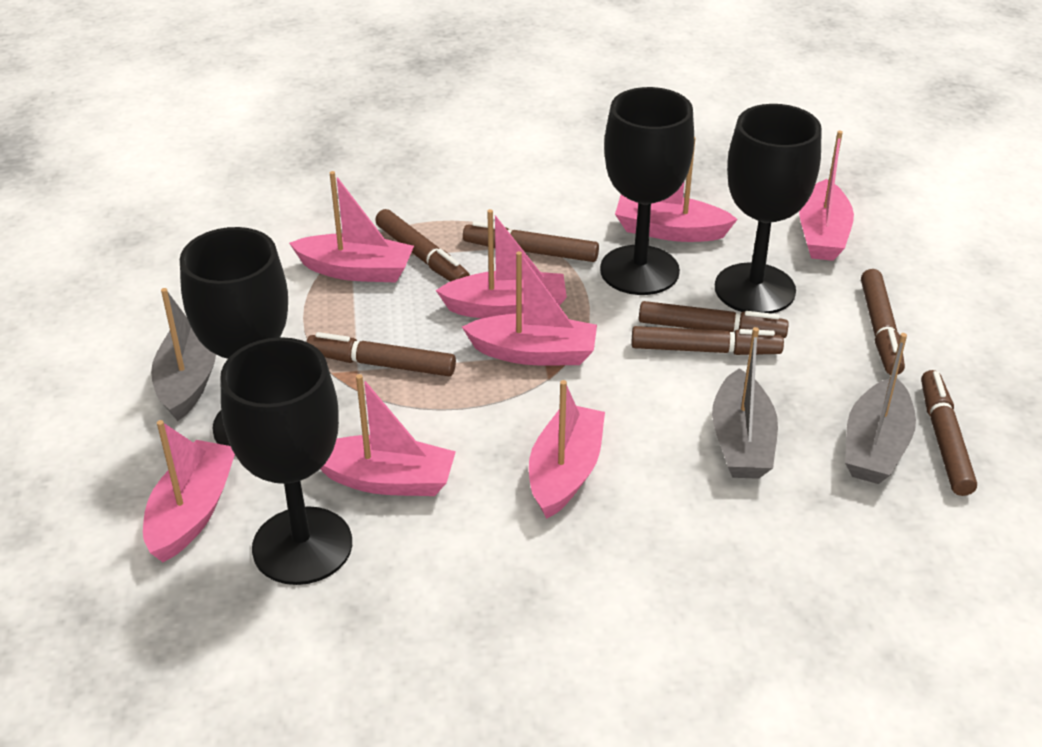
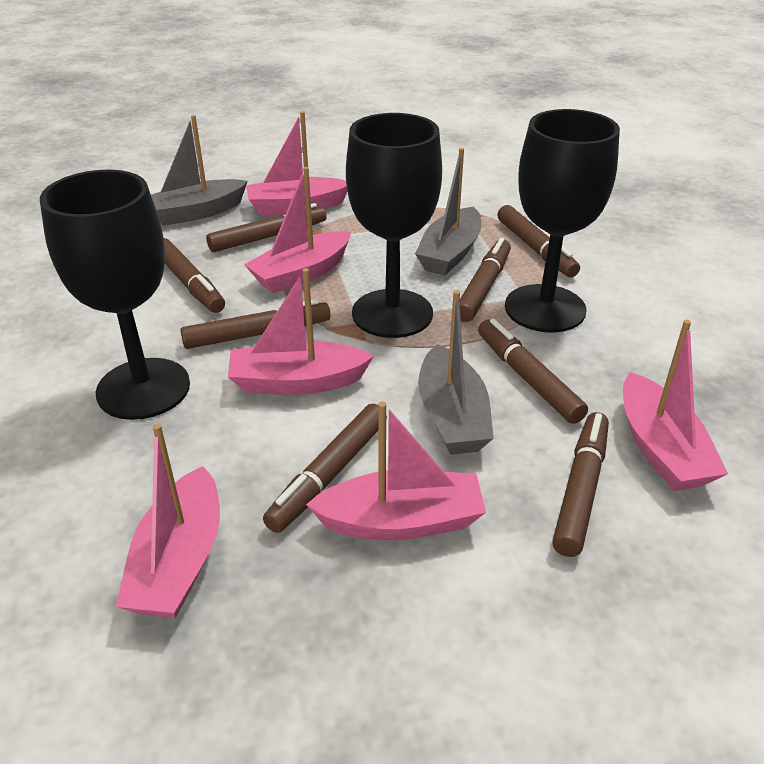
black goblet: 4 -> 3
brown marker: 7 -> 8
pink boat: 8 -> 6

